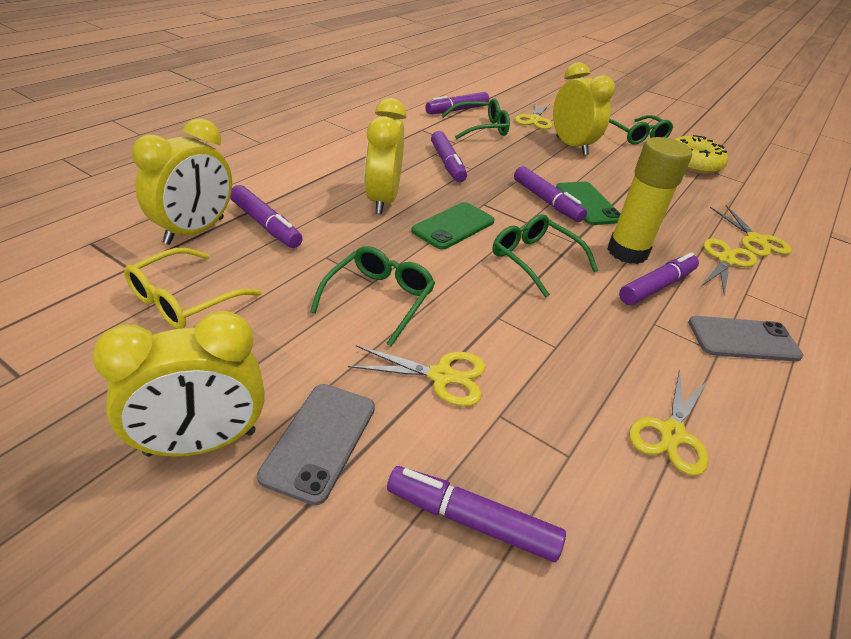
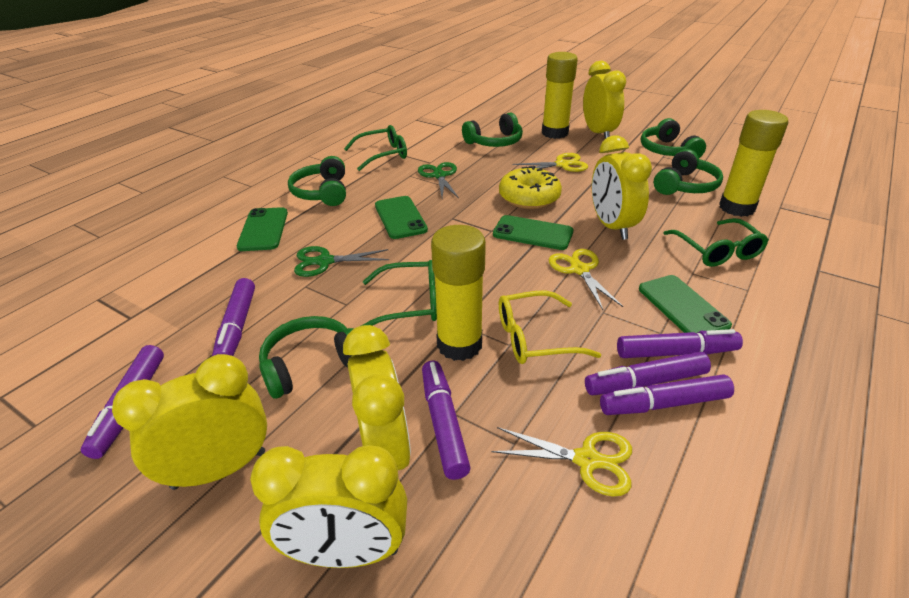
green glasses: 4 -> 3
green headphones: 0 -> 5
green phone: 2 -> 4
green scissors: 0 -> 2
grey phone: 2 -> 0
yellow clock: 4 -> 5
yellow glue stick: 1 -> 3
yellow scissors: 5 -> 3

